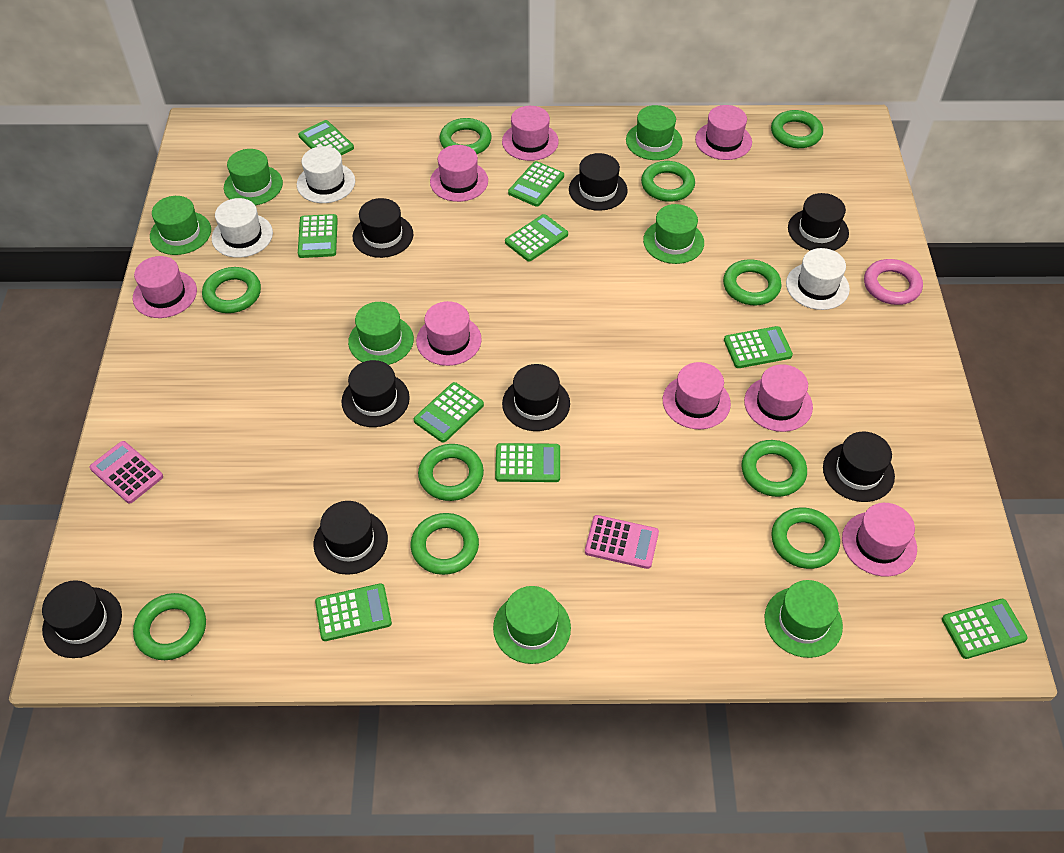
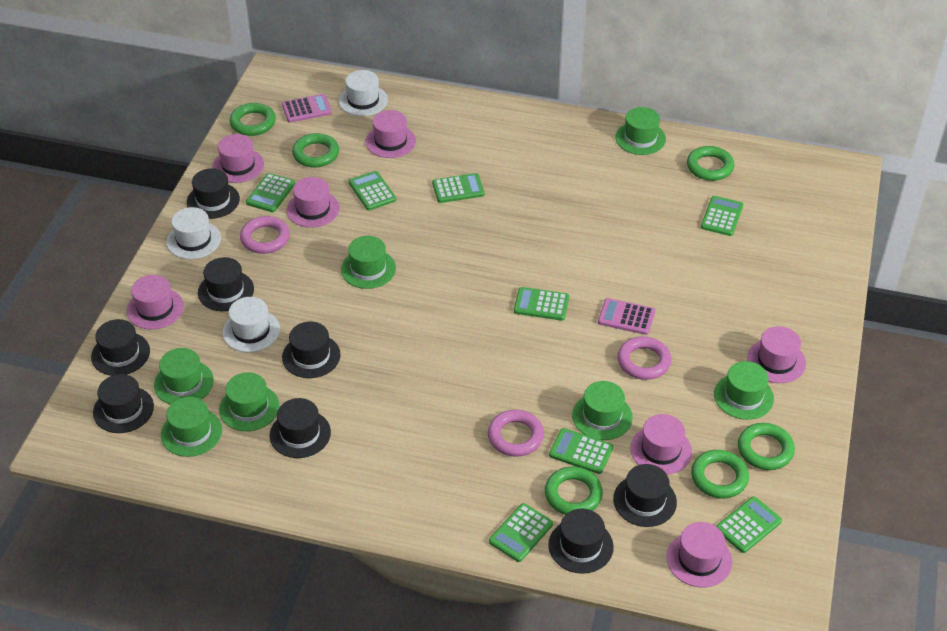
green calculator: 9 -> 8
green ring: 10 -> 6
pink hat: 8 -> 7
pink ring: 1 -> 3

